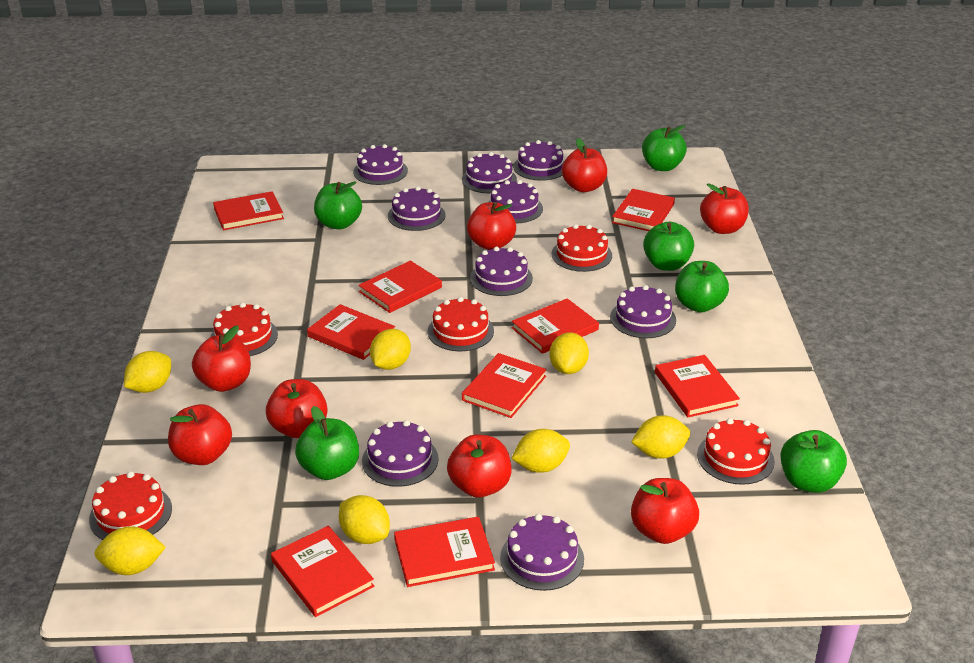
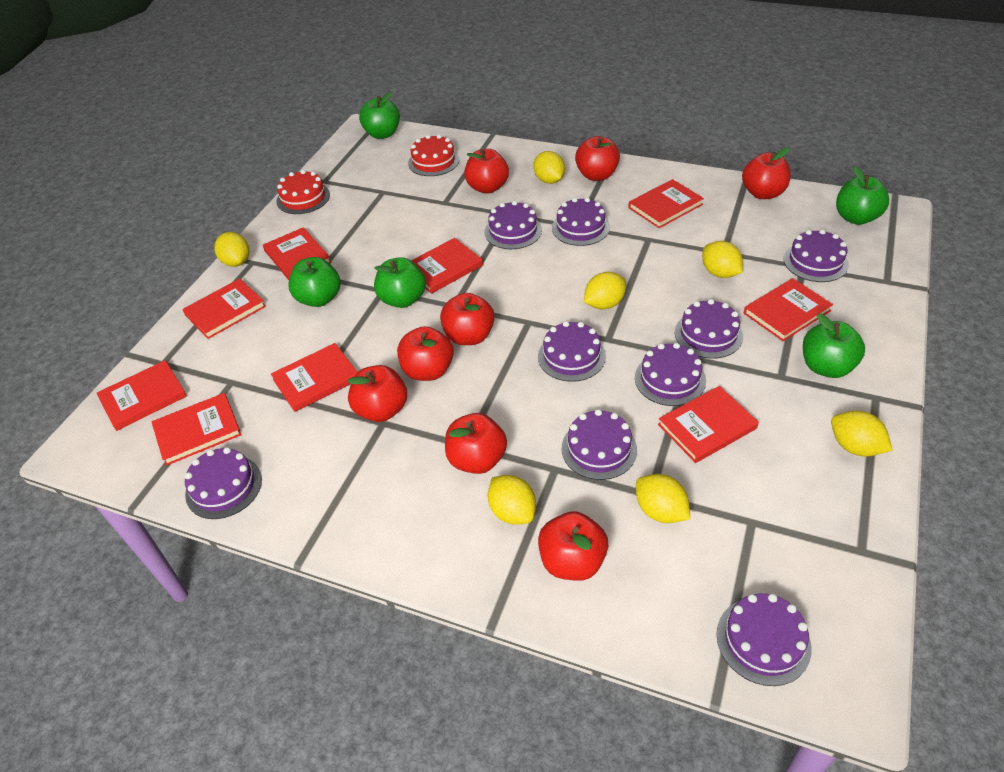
green apple: 6 -> 5
red cake: 5 -> 2

